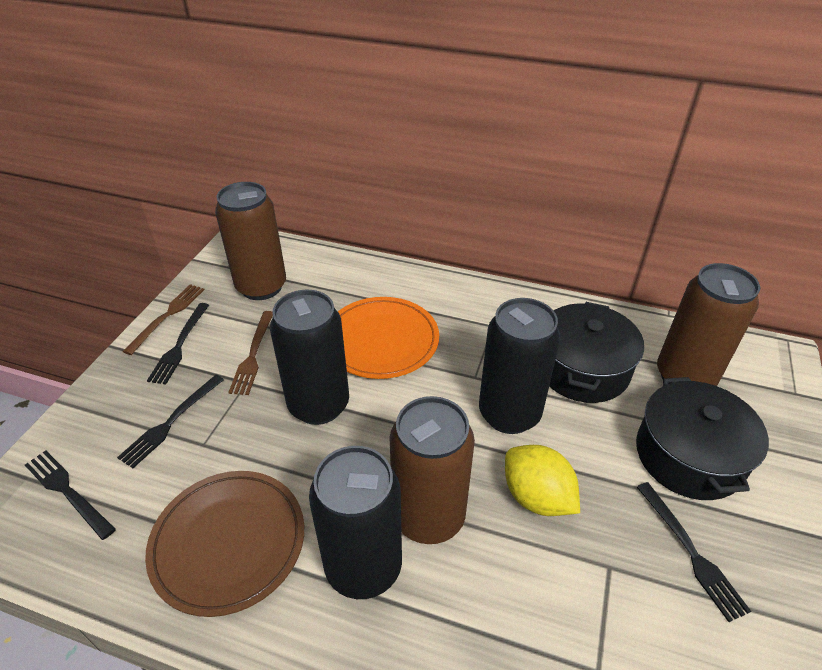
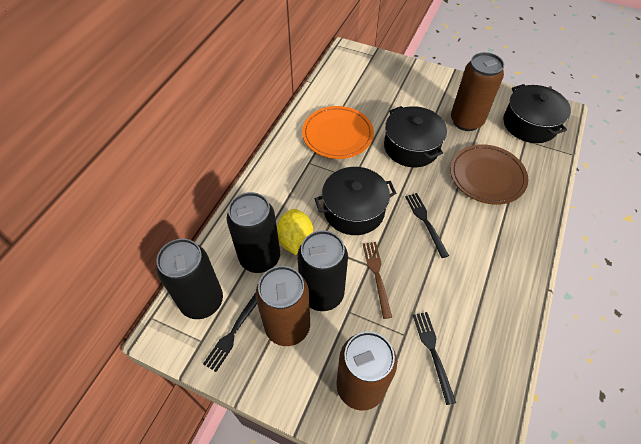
black fork: 4 -> 3
black pot: 2 -> 3
brown fork: 2 -> 1

